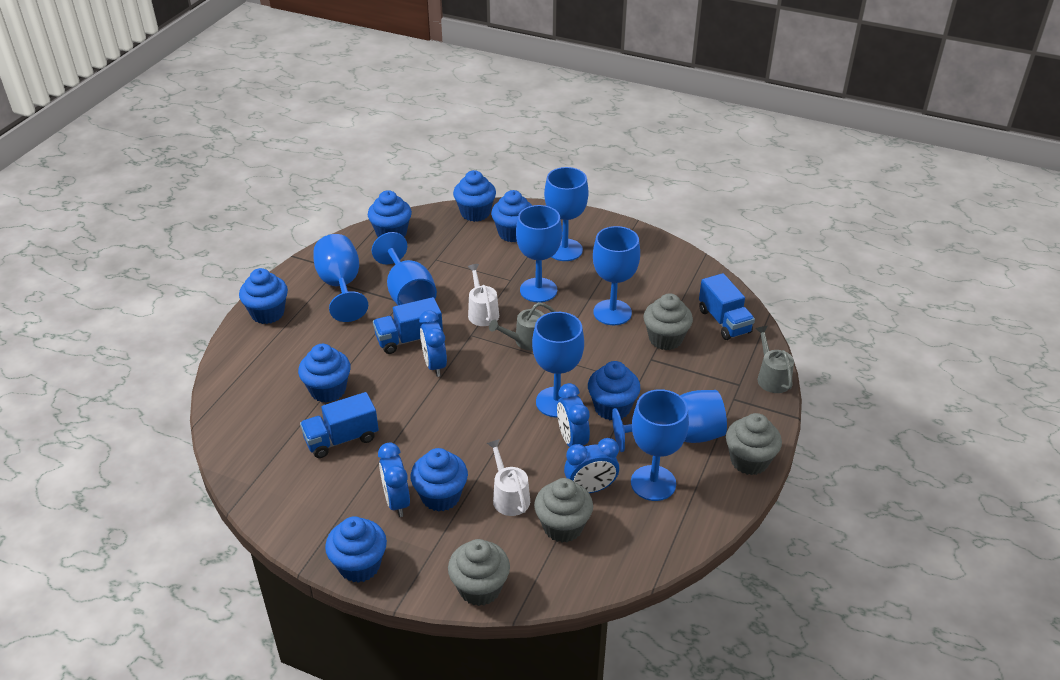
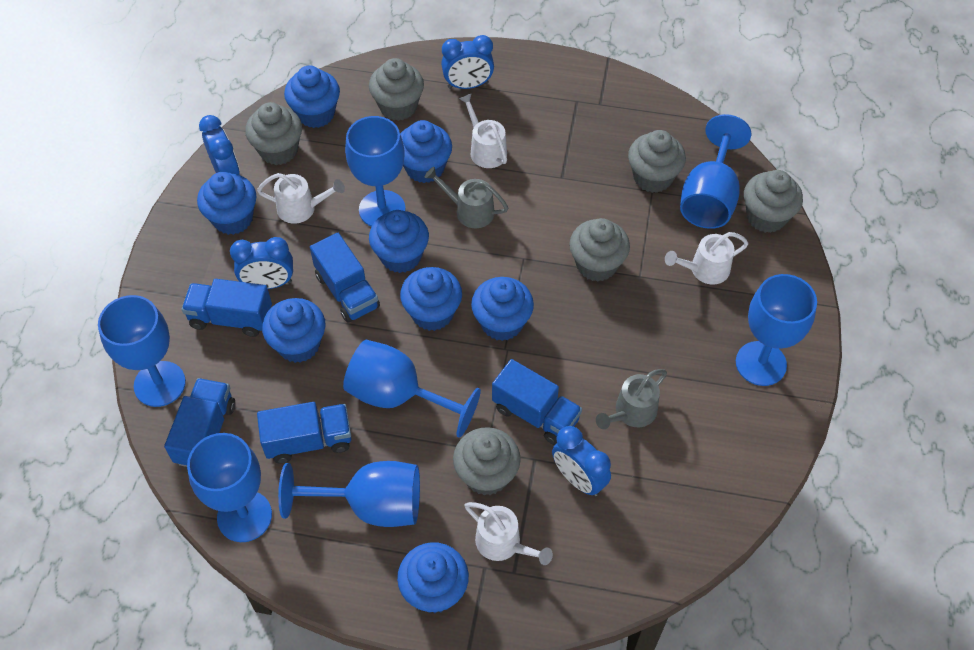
blue goblet: 8 -> 7
blue truck: 3 -> 5
grey cupcake: 4 -> 6
white watering can: 2 -> 4

